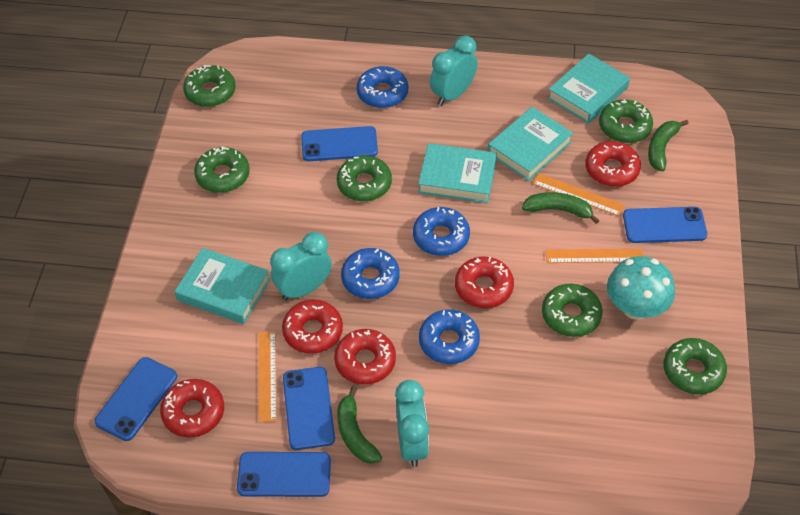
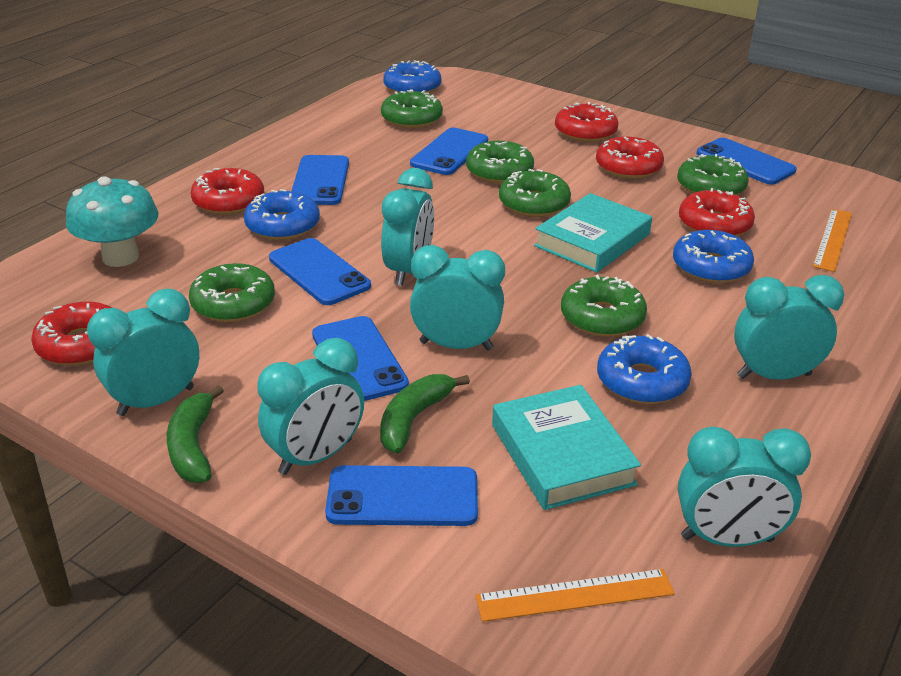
blue phone: 5 -> 6
green banana: 3 -> 2
orange ruler: 3 -> 2
turquoise book: 4 -> 2
turquoise clock: 3 -> 6

